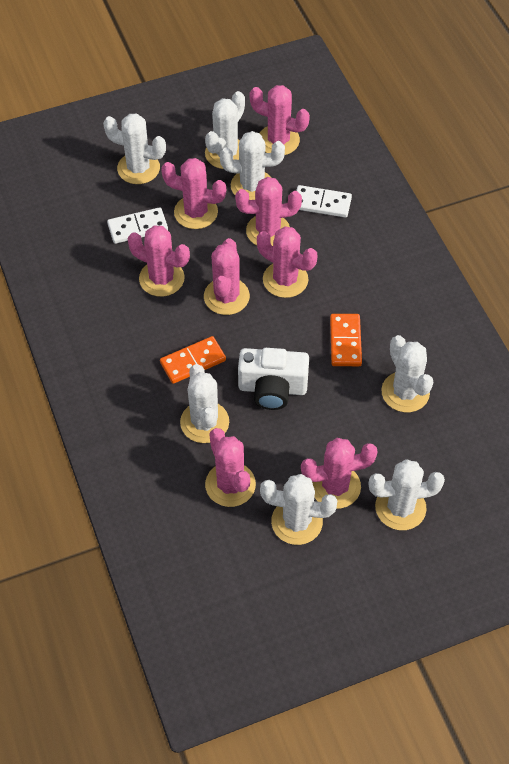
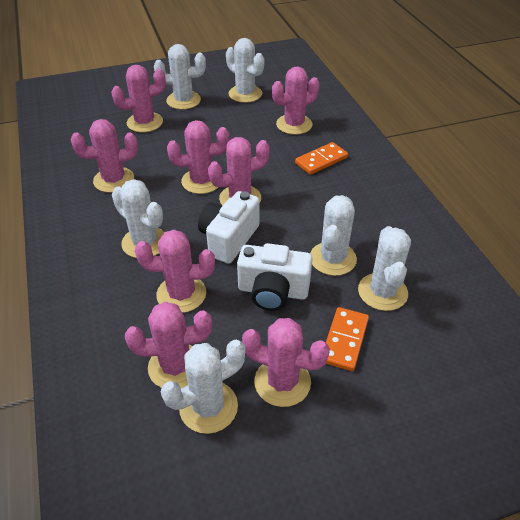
white cactus: 7 -> 6
white camera: 1 -> 2
white domino: 2 -> 0

